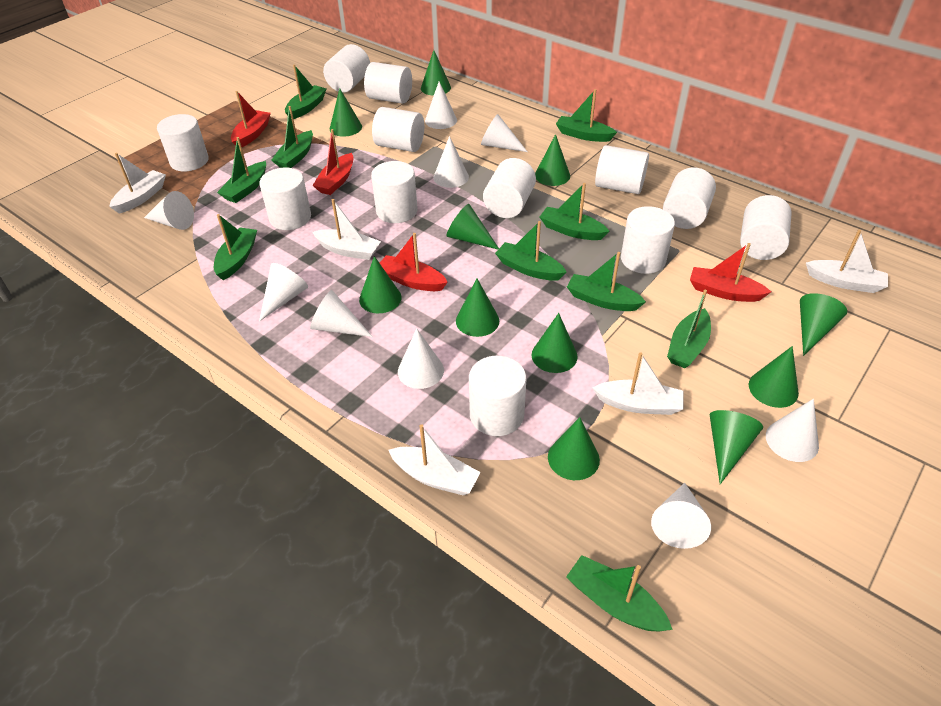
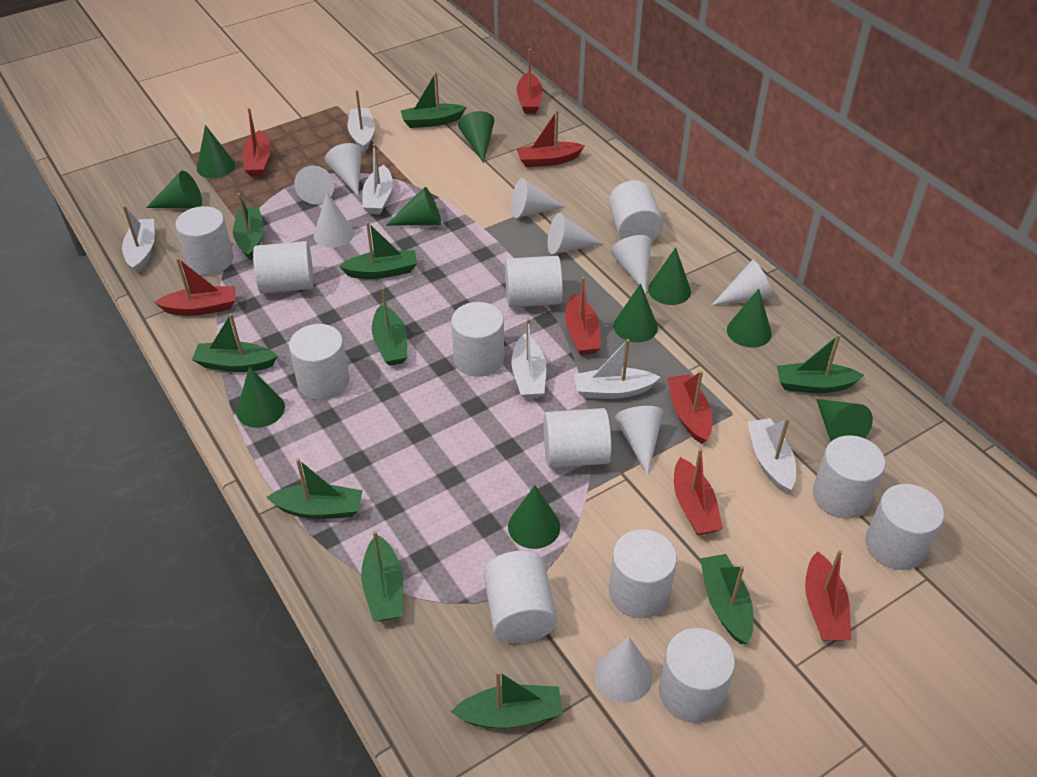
green cone: 11 -> 10
red boat: 4 -> 8
white boat: 5 -> 6

